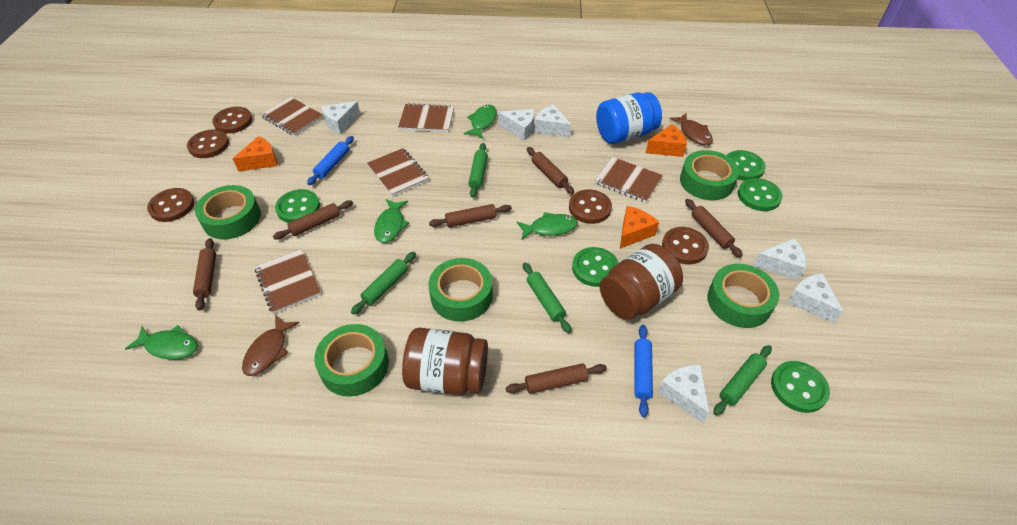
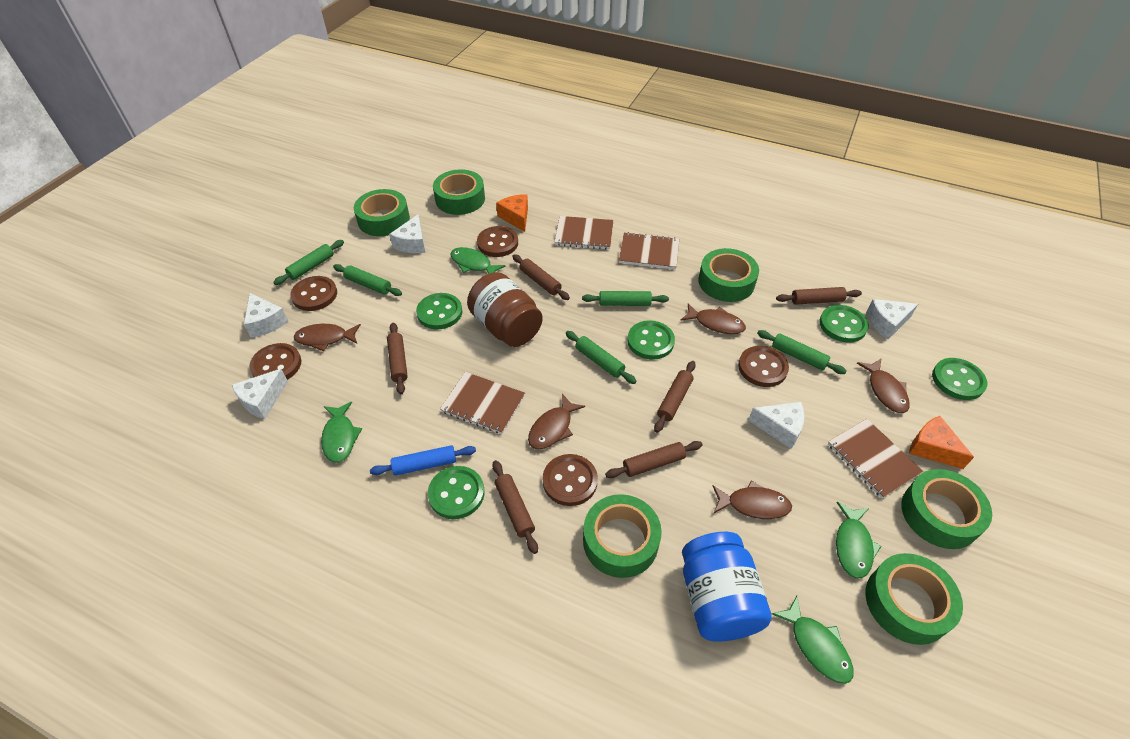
blue rolling pin: 2 -> 1
brown fish: 2 -> 5
brown jar: 2 -> 1
brown notebook: 5 -> 4
green rolling pin: 4 -> 5
green tape: 5 -> 6
orange cheese: 3 -> 2
white cheese: 6 -> 5

